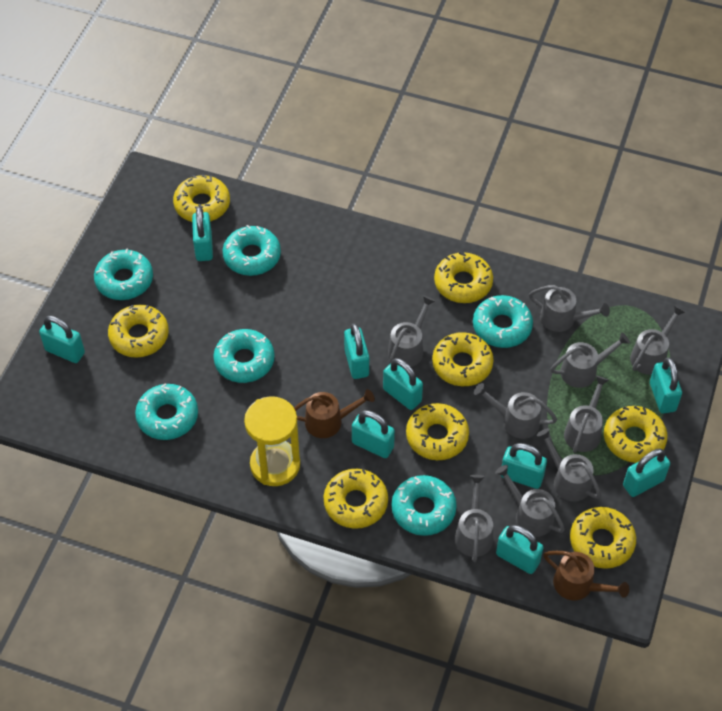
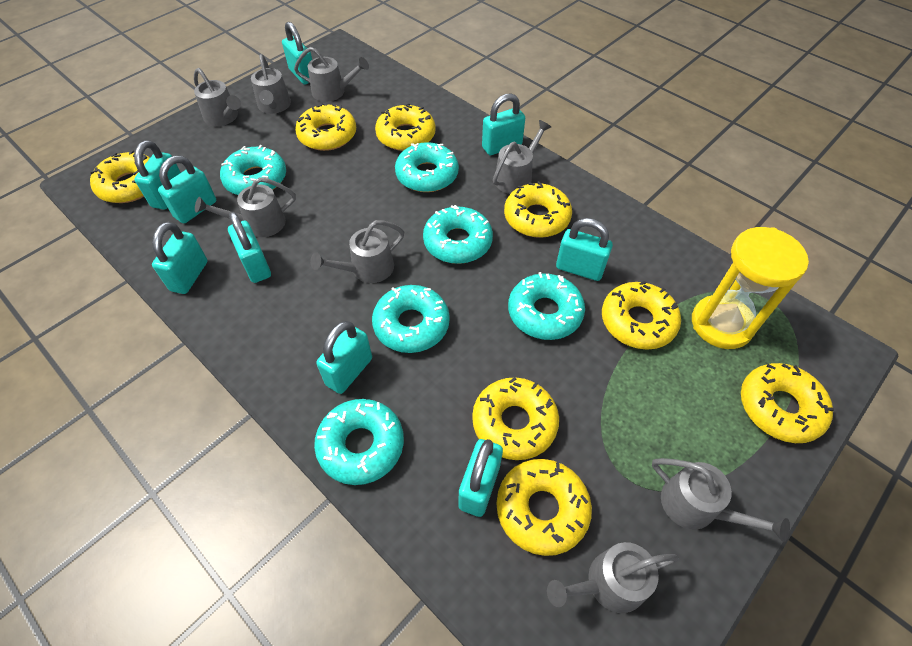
brown watering can: 2 -> 0
grey watering can: 9 -> 8

